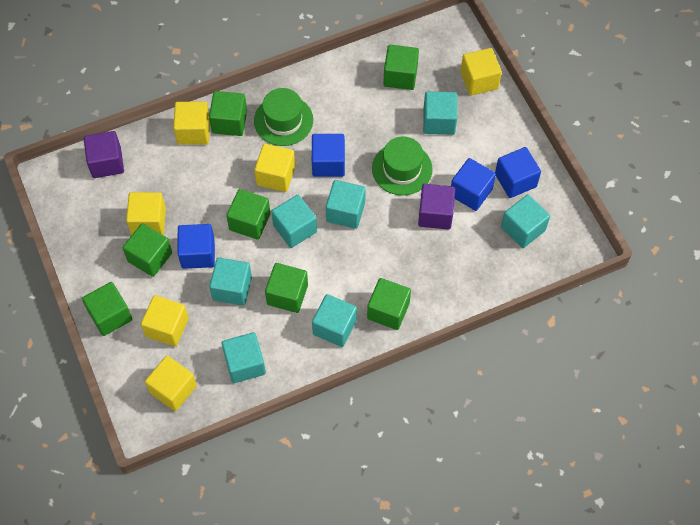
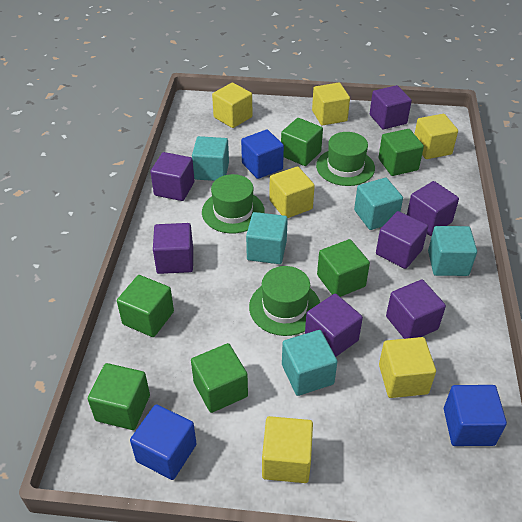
blue cube: 4 -> 3
green cube: 7 -> 6
green hat: 2 -> 3
purple cube: 2 -> 7
turquoise cube: 7 -> 5

